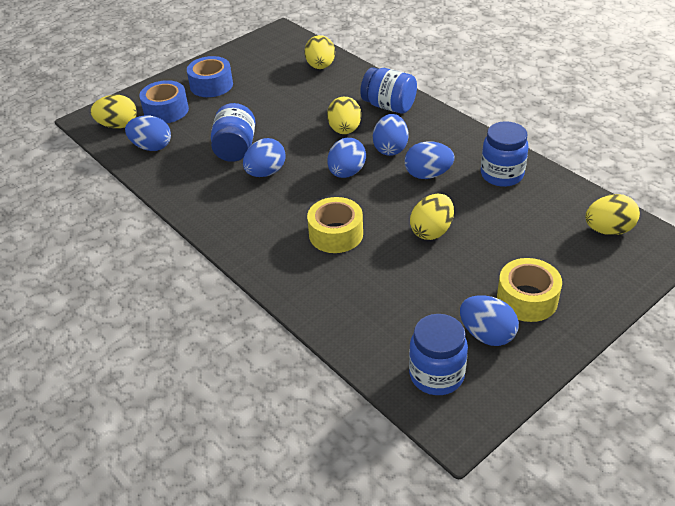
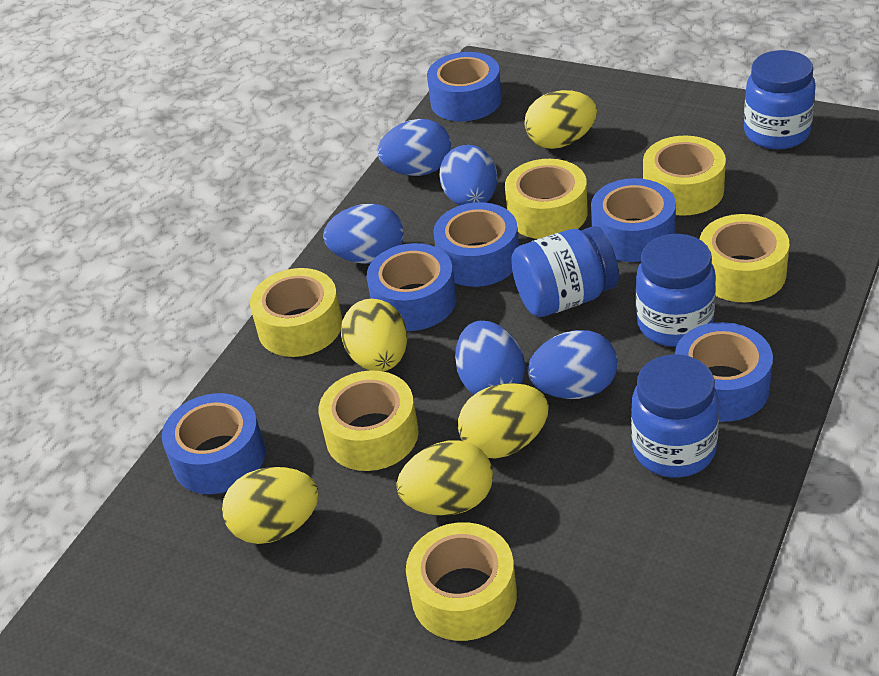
blue egg: 6 -> 5
blue tape: 2 -> 6
yellow tape: 2 -> 6

